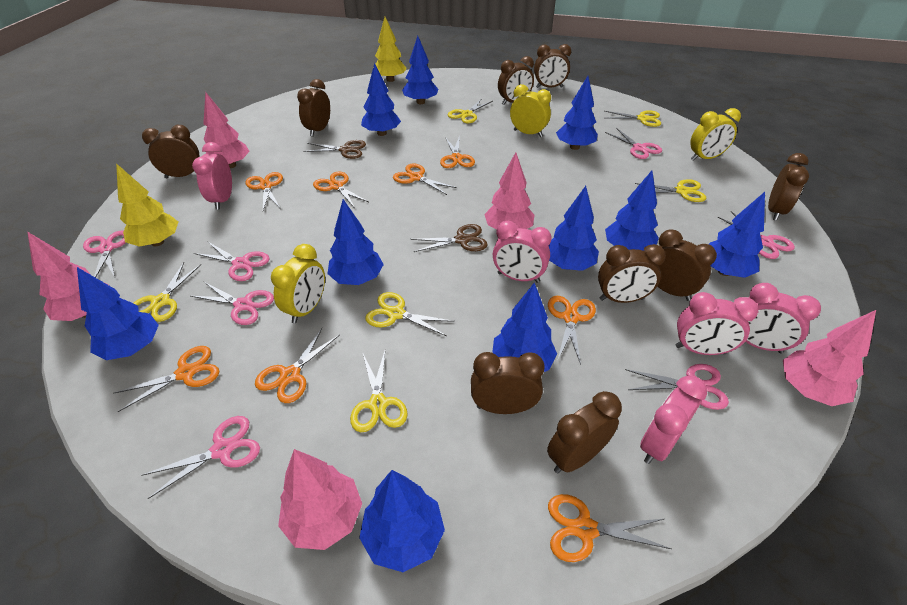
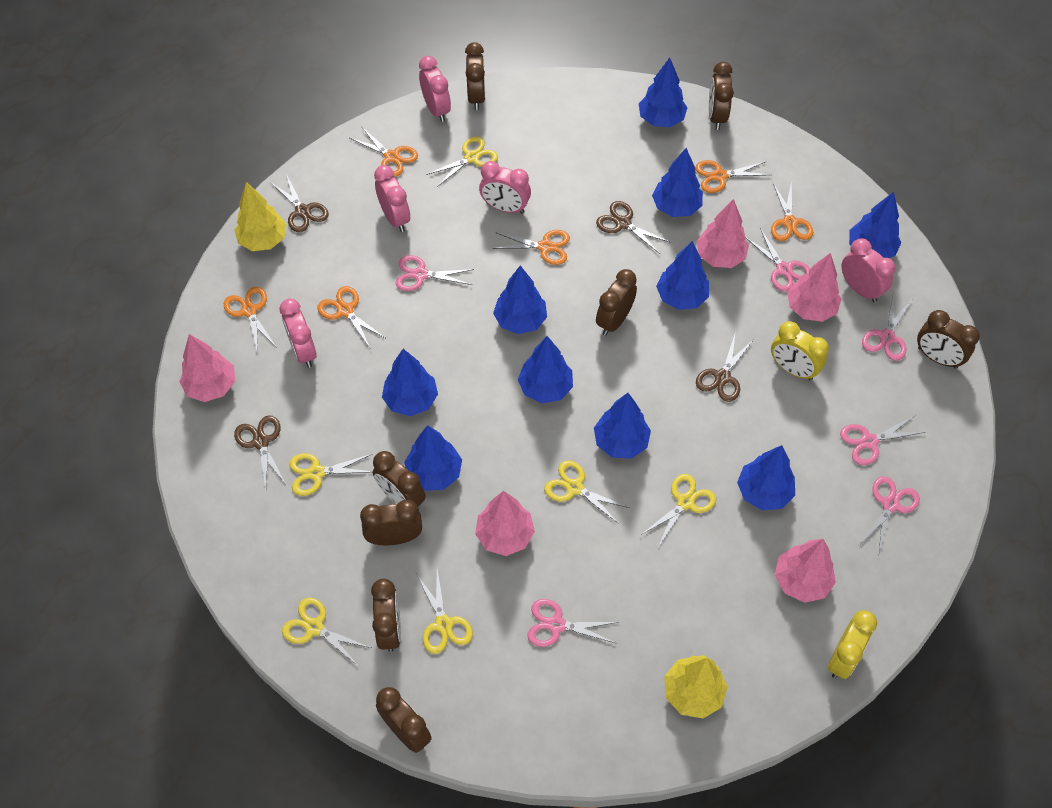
brown clock: 9 -> 8
brown scissors: 2 -> 4
orange scissors: 8 -> 6
pink scissors: 7 -> 6
yellow clock: 3 -> 2

